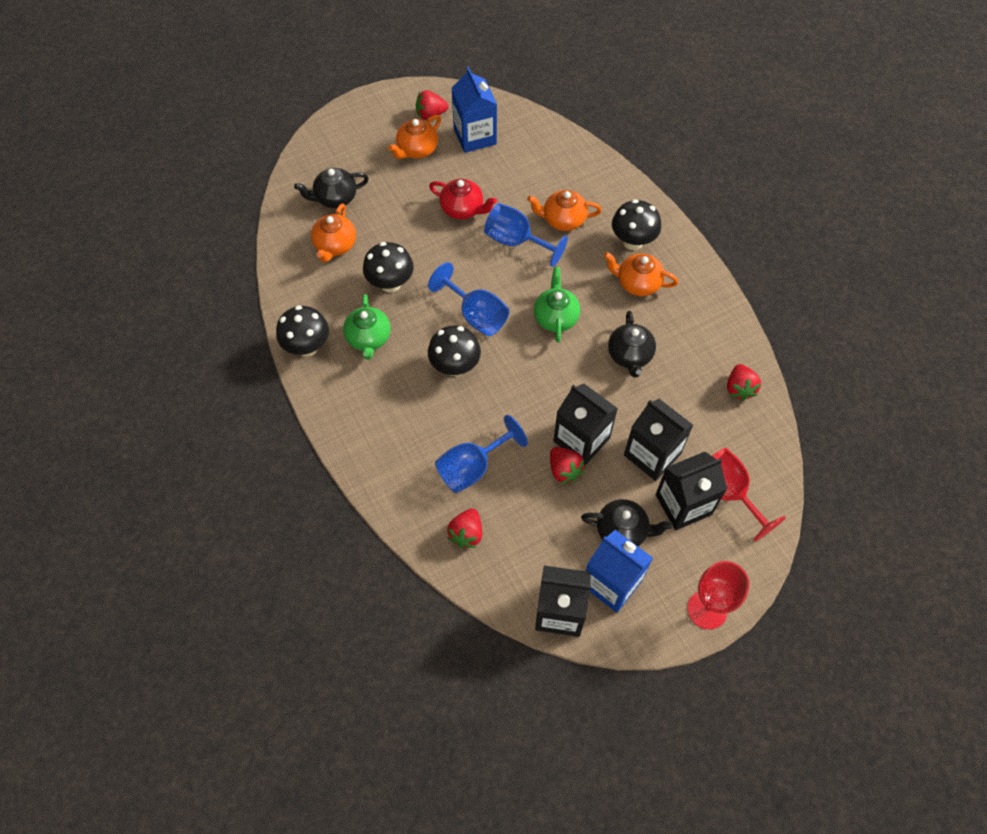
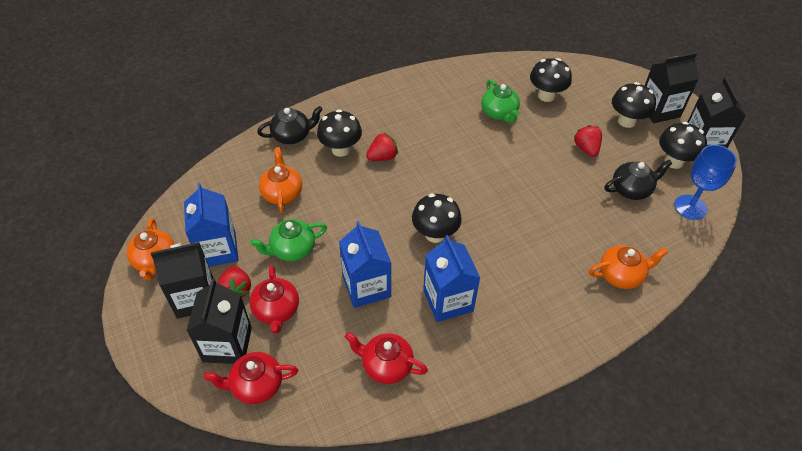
black mushroom: 4 -> 5
black teapot: 3 -> 2
blue carton: 2 -> 3
blue goblet: 3 -> 1
orange teapot: 4 -> 3
red goblet: 2 -> 0
red strawberry: 4 -> 3
red teapot: 1 -> 3

